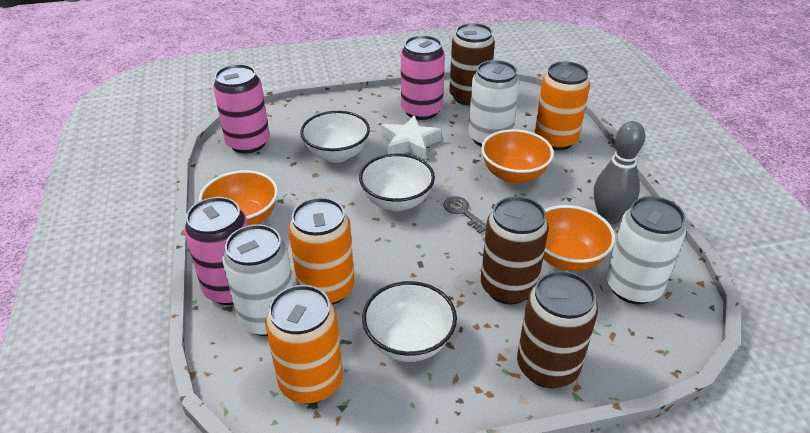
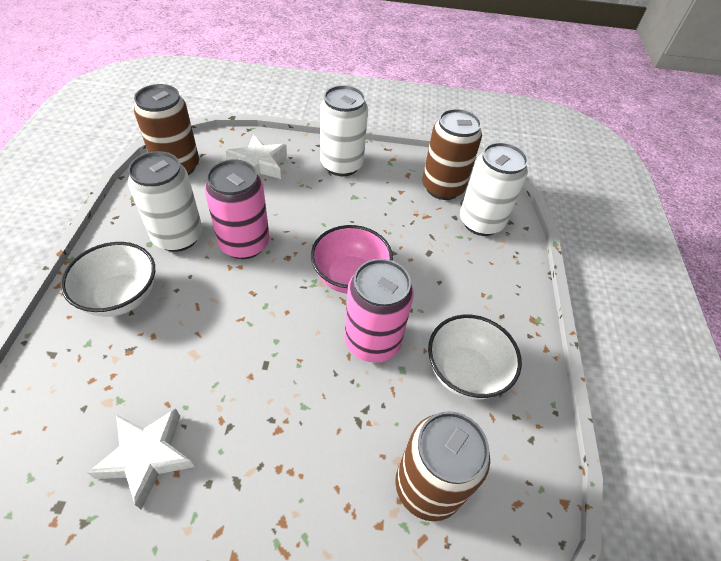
grey bowling pin: 1 -> 0
grey key: 1 -> 0
orange bowl: 3 -> 0
orange can: 3 -> 0
pink bowl: 0 -> 1
pink can: 3 -> 2
white bowl: 3 -> 2
white star: 1 -> 2

